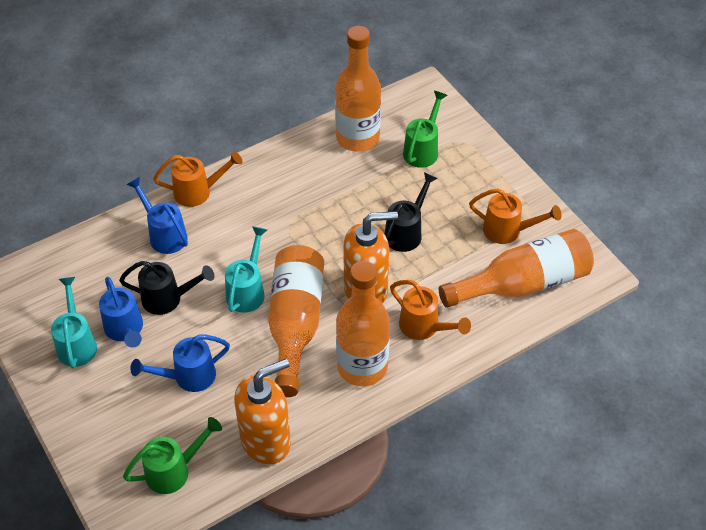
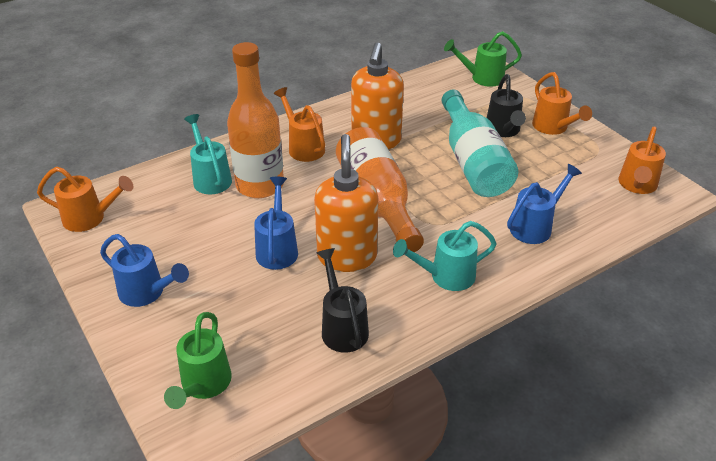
orange bottle: 4 -> 2
orange watering can: 3 -> 4
turquoise bottle: 0 -> 1

